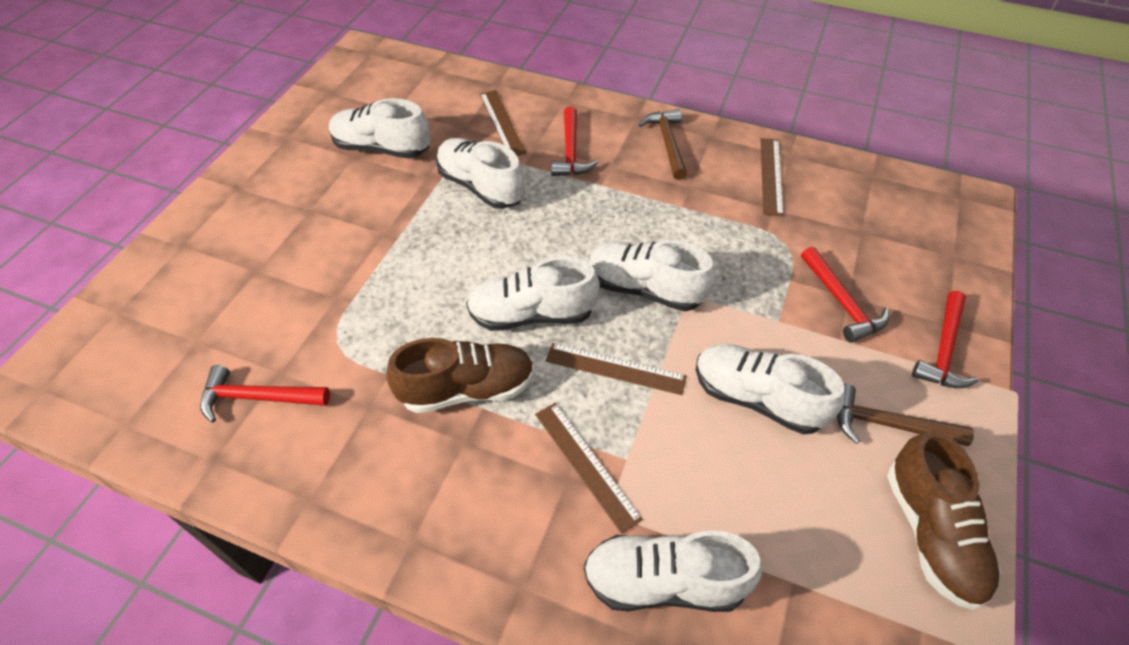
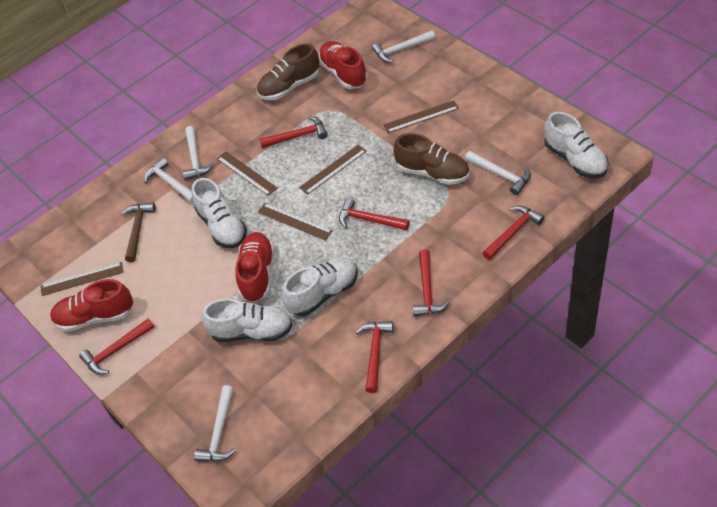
brown hammer: 2 -> 1
brown ruler: 4 -> 5
red hammer: 4 -> 6
red shoe: 0 -> 3
white hammer: 0 -> 5
white shoe: 6 -> 4

